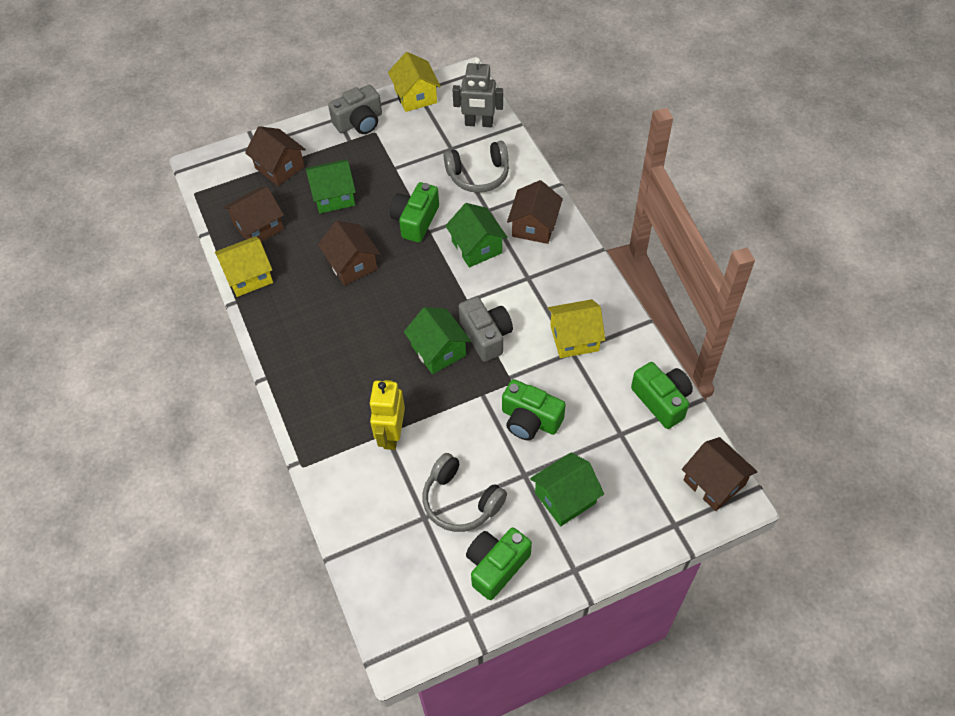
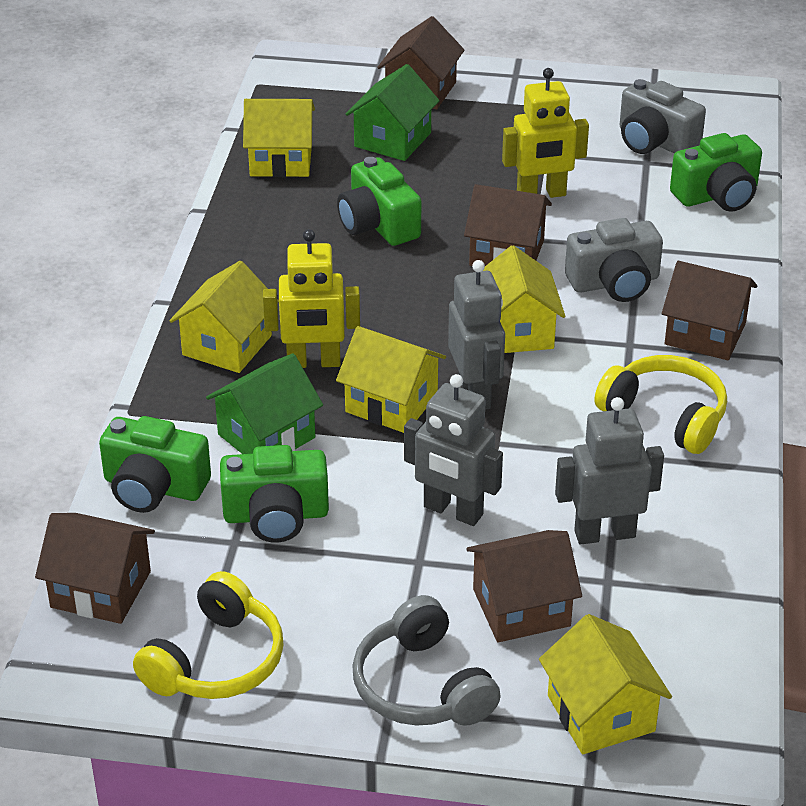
green house: 4 -> 2
grey headphones: 2 -> 1
grey robot: 1 -> 3
yellow headphones: 0 -> 2
yellow house: 3 -> 5
yellow robot: 1 -> 2

